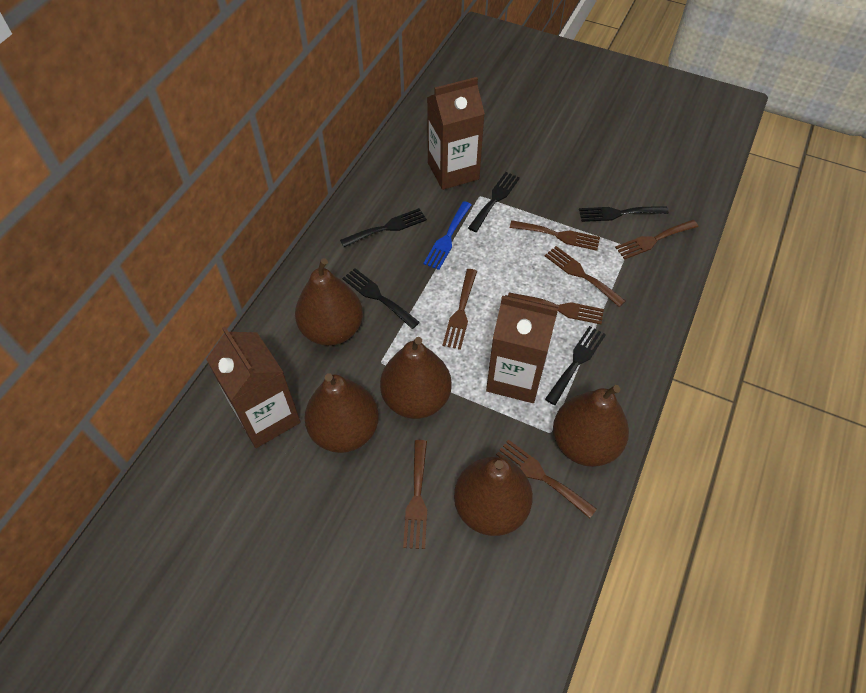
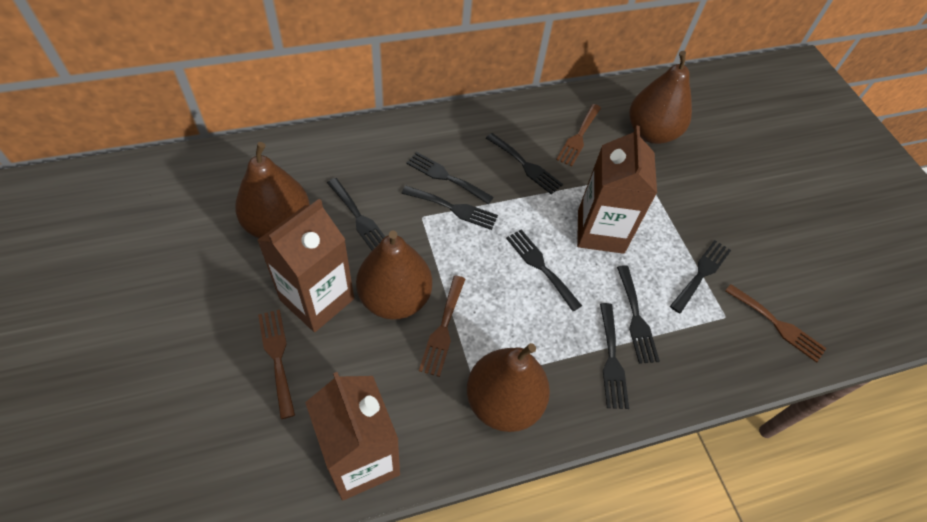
black fork: 5 -> 8
blue fork: 1 -> 0
brown fork: 7 -> 4
brown pear: 5 -> 4

